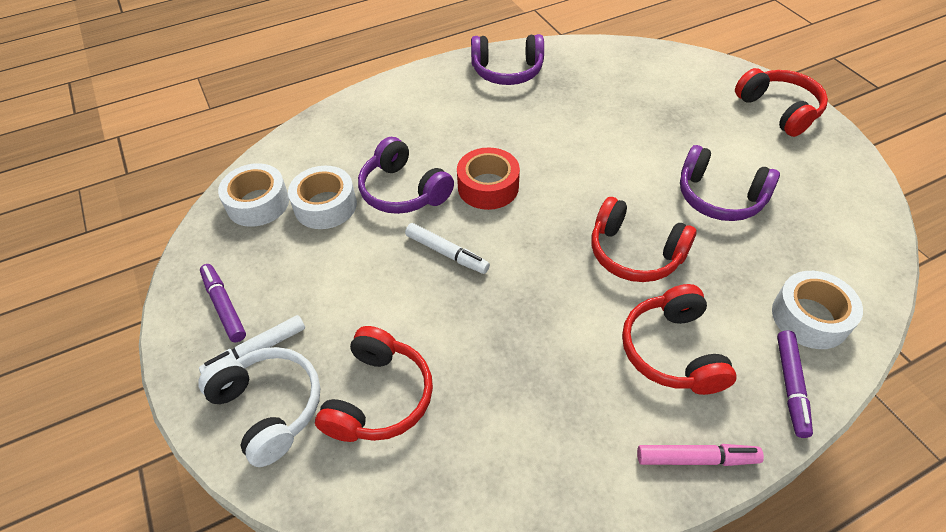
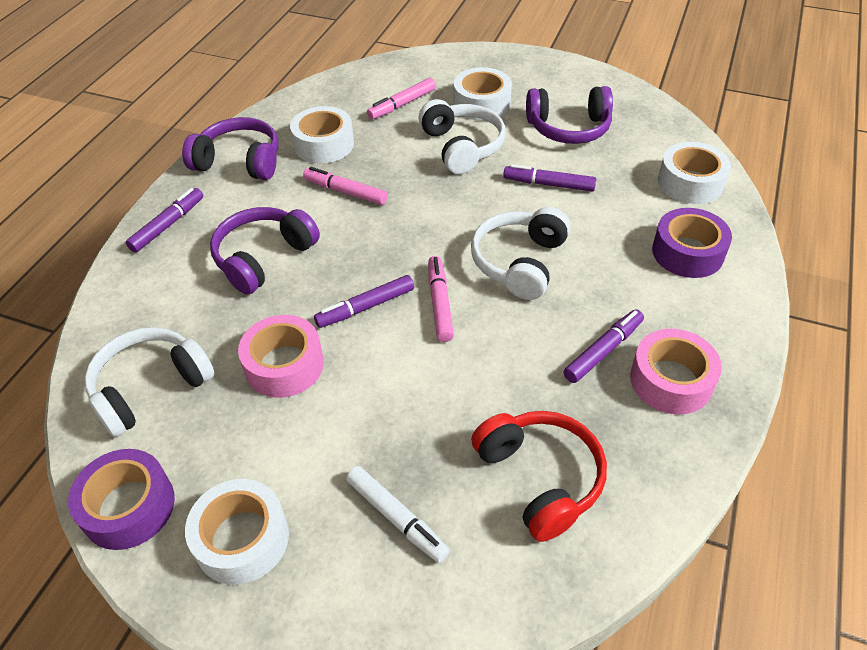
pink marker: 1 -> 3
pink tape: 0 -> 2
purple marker: 2 -> 4
purple tape: 0 -> 2
red headphones: 4 -> 1
red tape: 1 -> 0
white headphones: 1 -> 3
white marker: 2 -> 1
white tape: 3 -> 4

